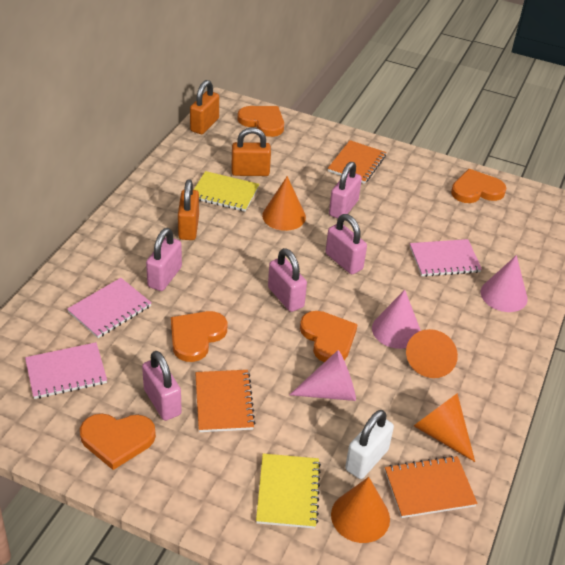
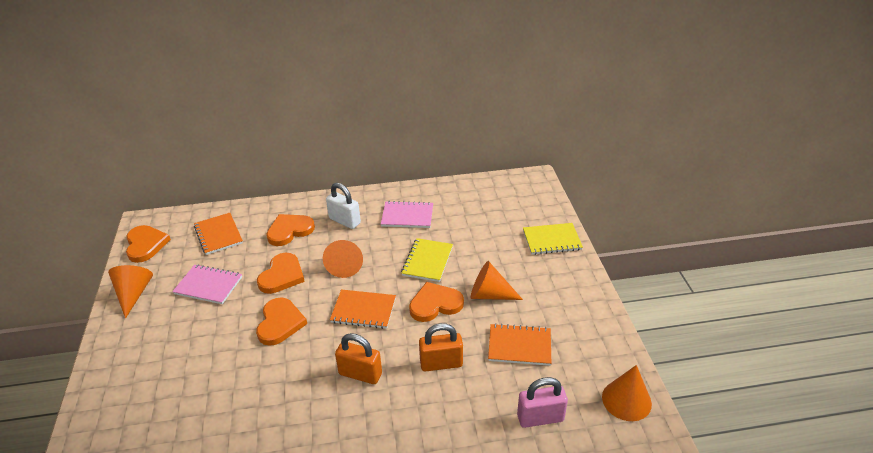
orange padlock: 3 -> 2
pink cone: 3 -> 0
pink notebook: 3 -> 2
pink padlock: 5 -> 1

